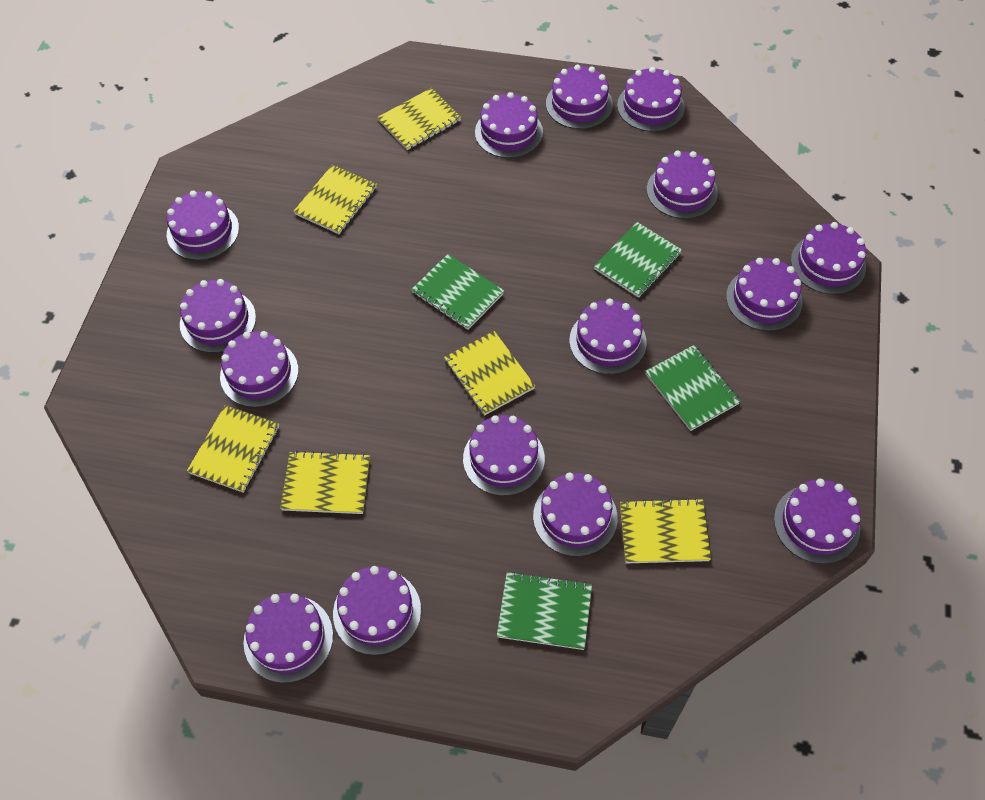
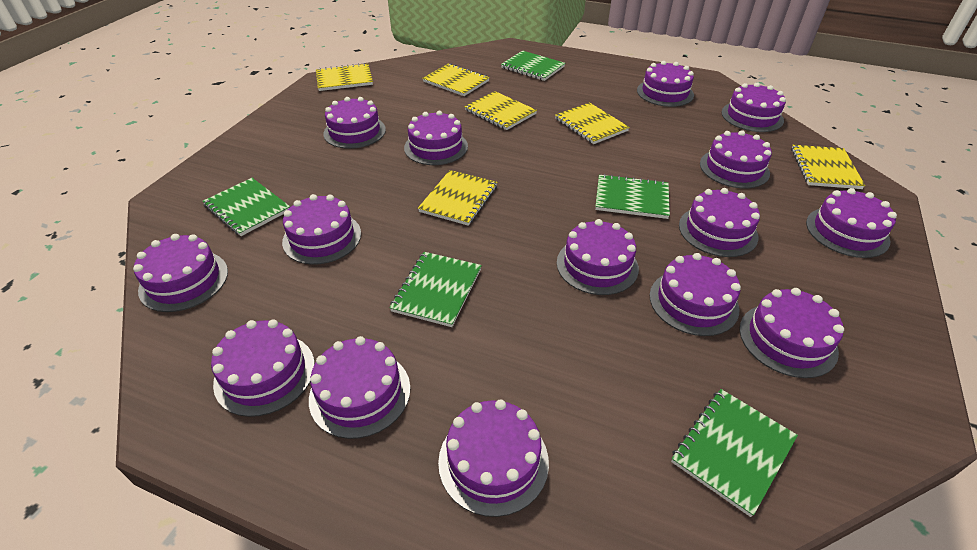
green notebook: 4 -> 5

